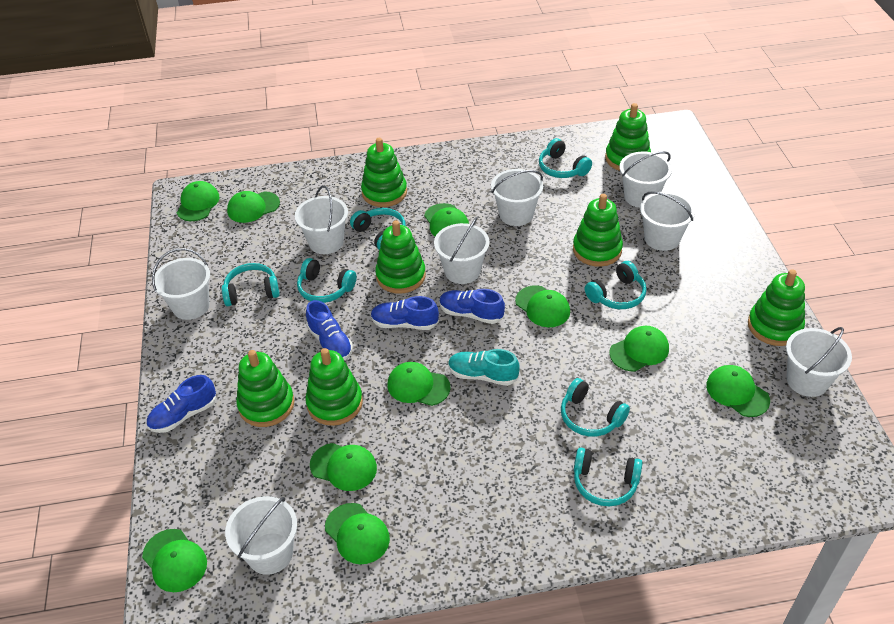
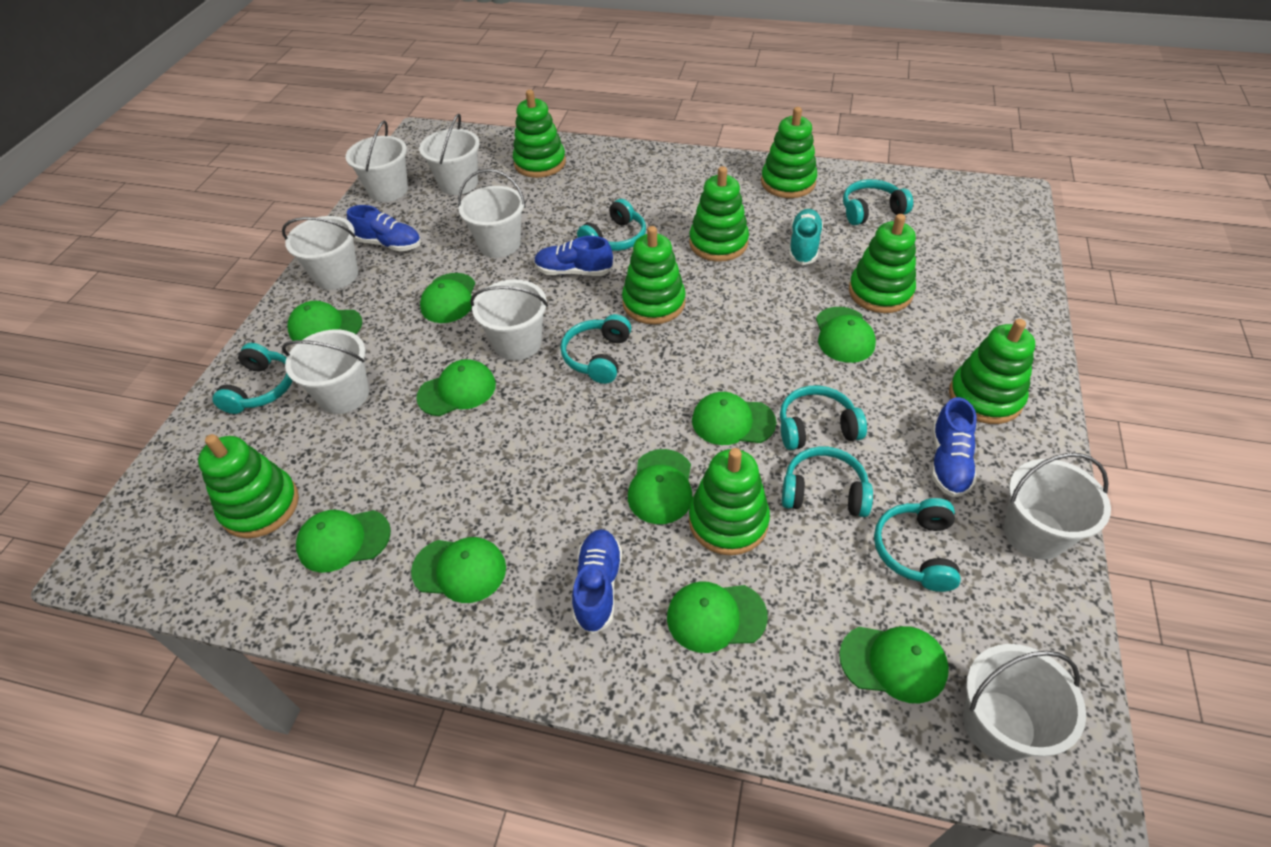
green stacking toy: 7 -> 8

